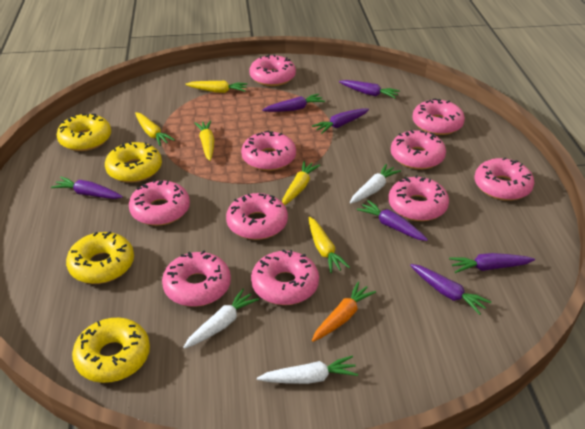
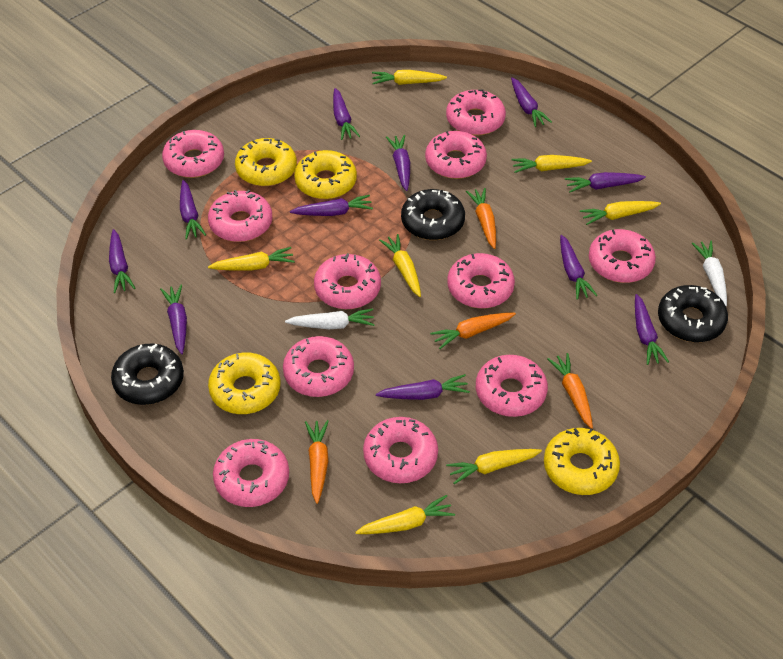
black donut: 0 -> 3
orange carrot: 1 -> 4
pink donut: 10 -> 11
purple carrot: 7 -> 11
white carrot: 3 -> 2
yellow carrot: 5 -> 7

